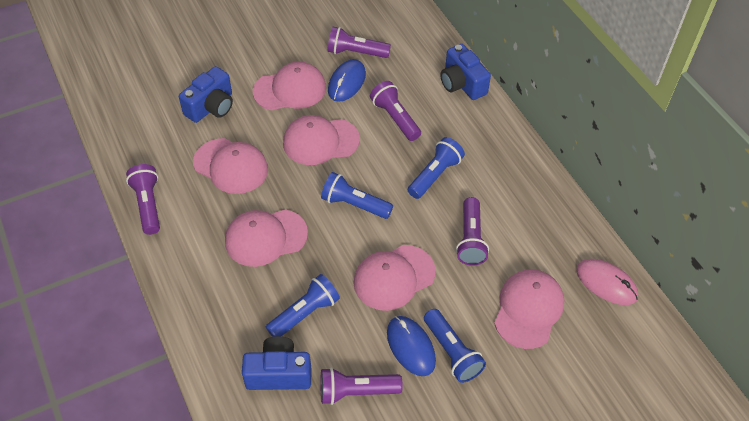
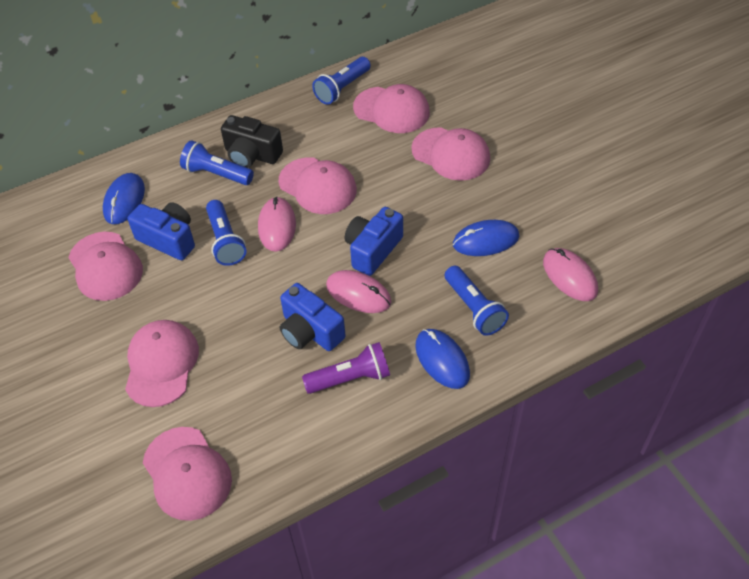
black camera: 0 -> 1
blue mouse: 2 -> 3
pink mouse: 1 -> 3
purple flashlight: 5 -> 1

